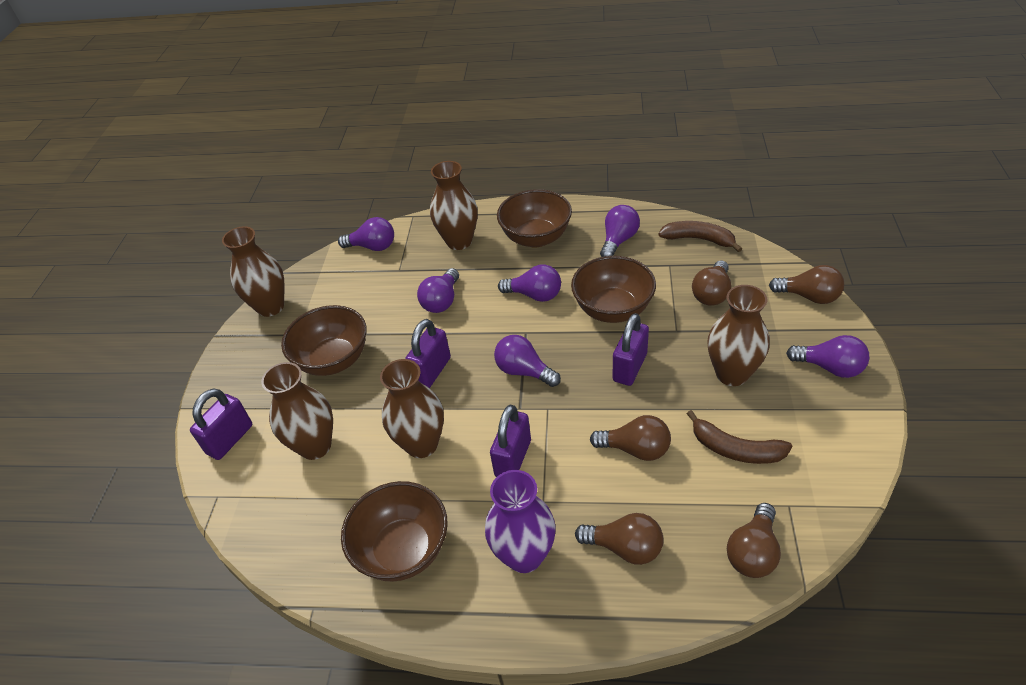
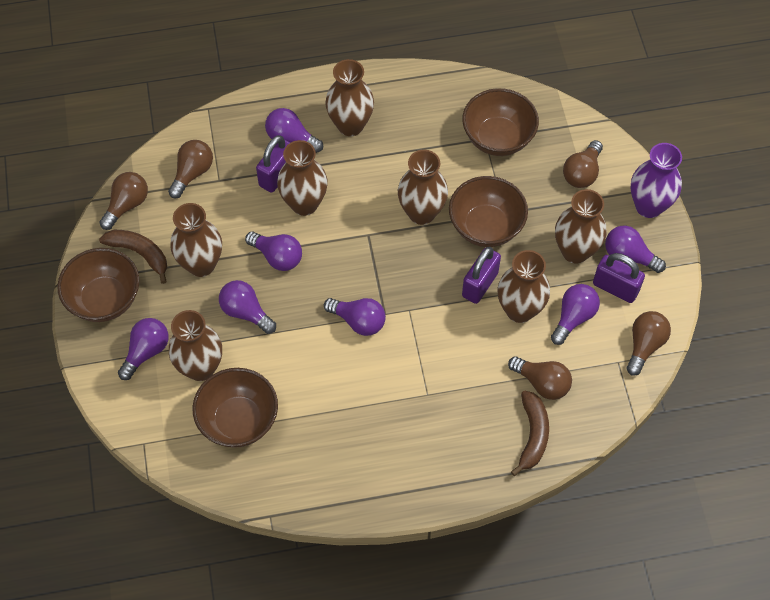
brown vase: 5 -> 7
purple light bulb: 6 -> 7
purple padlock: 4 -> 3

